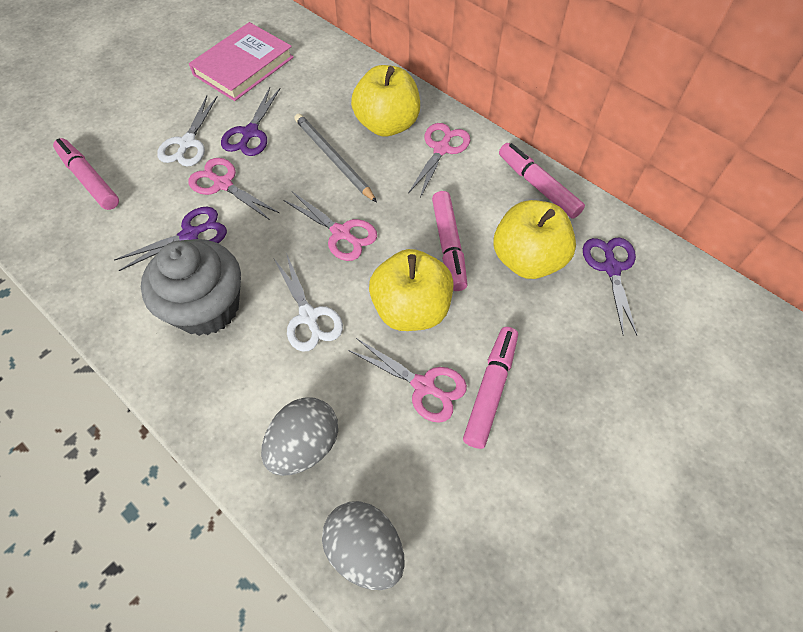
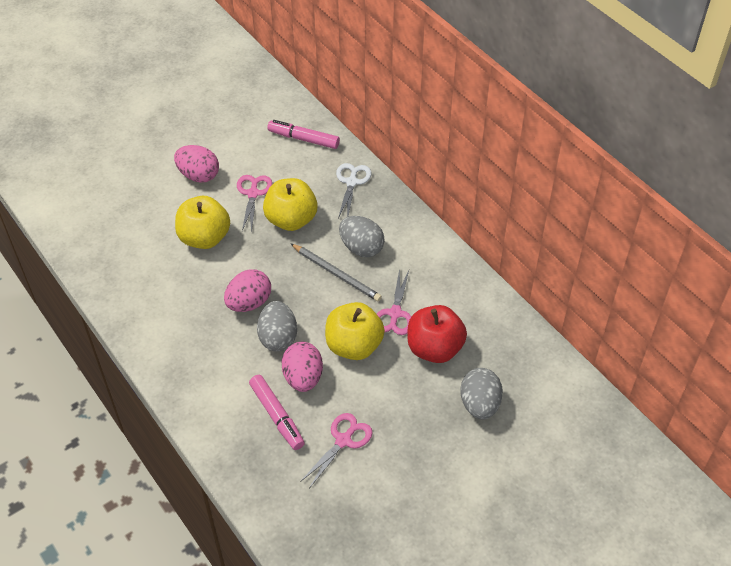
grey cupcake: 1 -> 0
grey egg: 2 -> 3
pink book: 1 -> 0
pink egg: 0 -> 3
pink marker: 4 -> 2
pink scissors: 4 -> 3
purple scissors: 3 -> 0
red apple: 0 -> 1
white scissors: 2 -> 1

